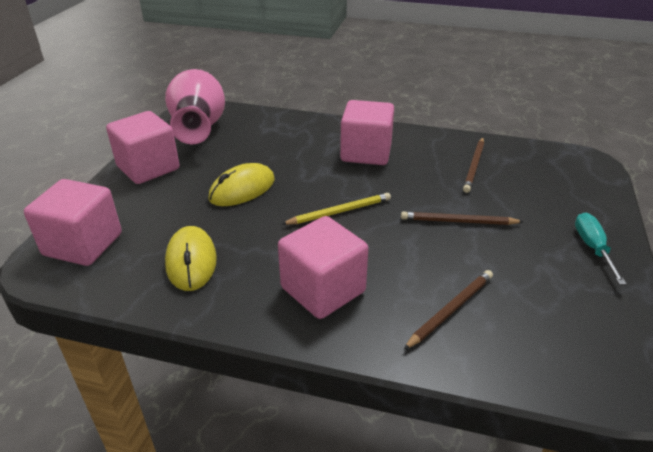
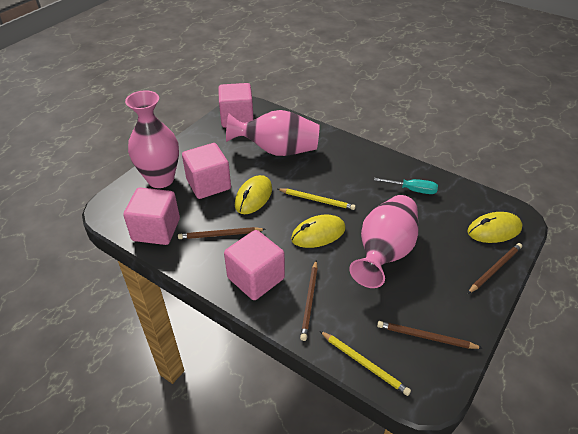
brown pencil: 3 -> 4
pink vase: 1 -> 3
yellow mouse: 2 -> 3
yellow pencil: 1 -> 2

